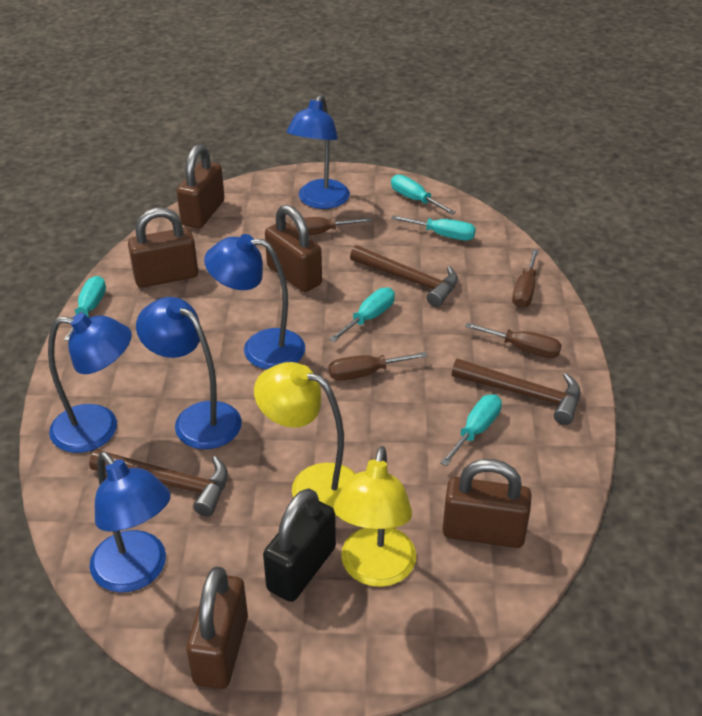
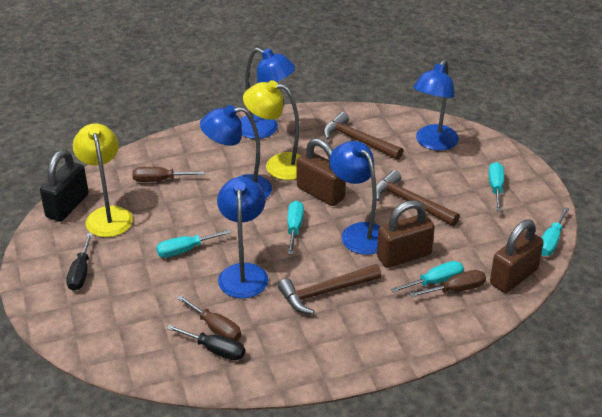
black screwdriver: 0 -> 2
brown padlock: 5 -> 3
brown screwdriver: 4 -> 3

